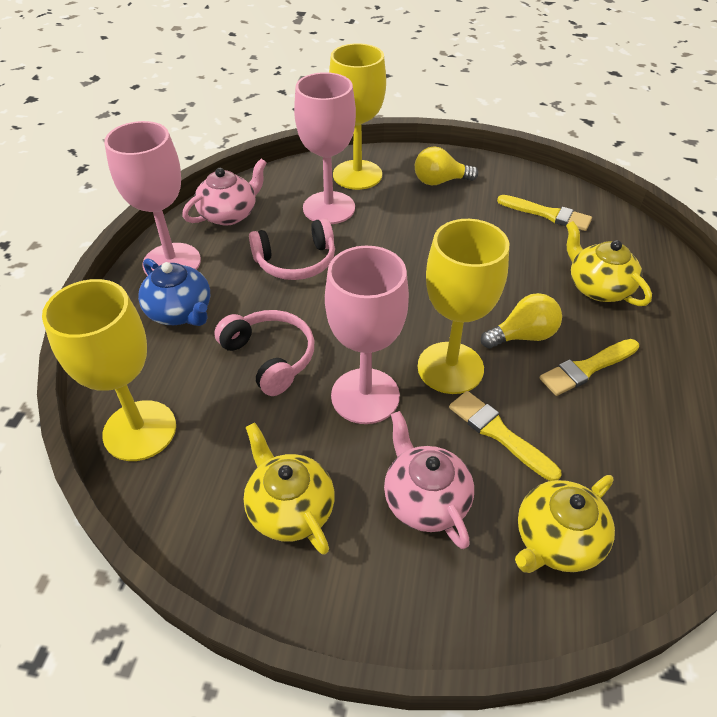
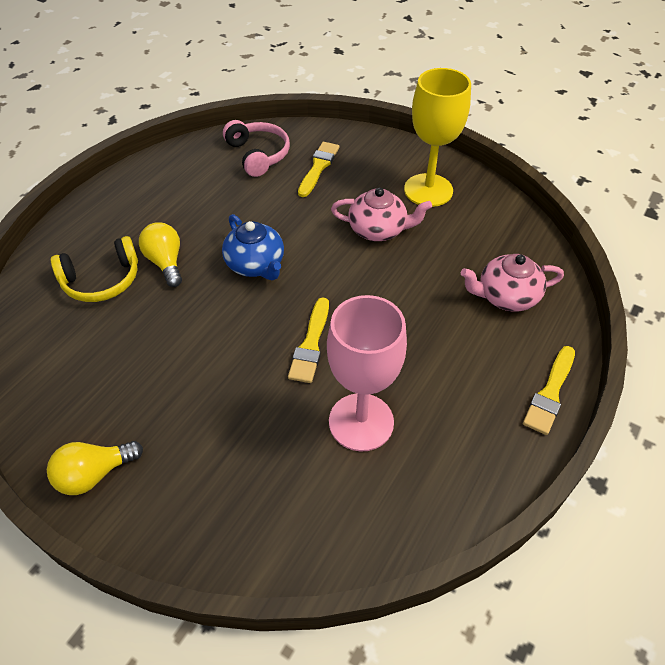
pink goblet: 3 -> 1
pink headphones: 2 -> 1
yellow goblet: 3 -> 1
yellow headphones: 0 -> 1
yellow teapot: 3 -> 0

